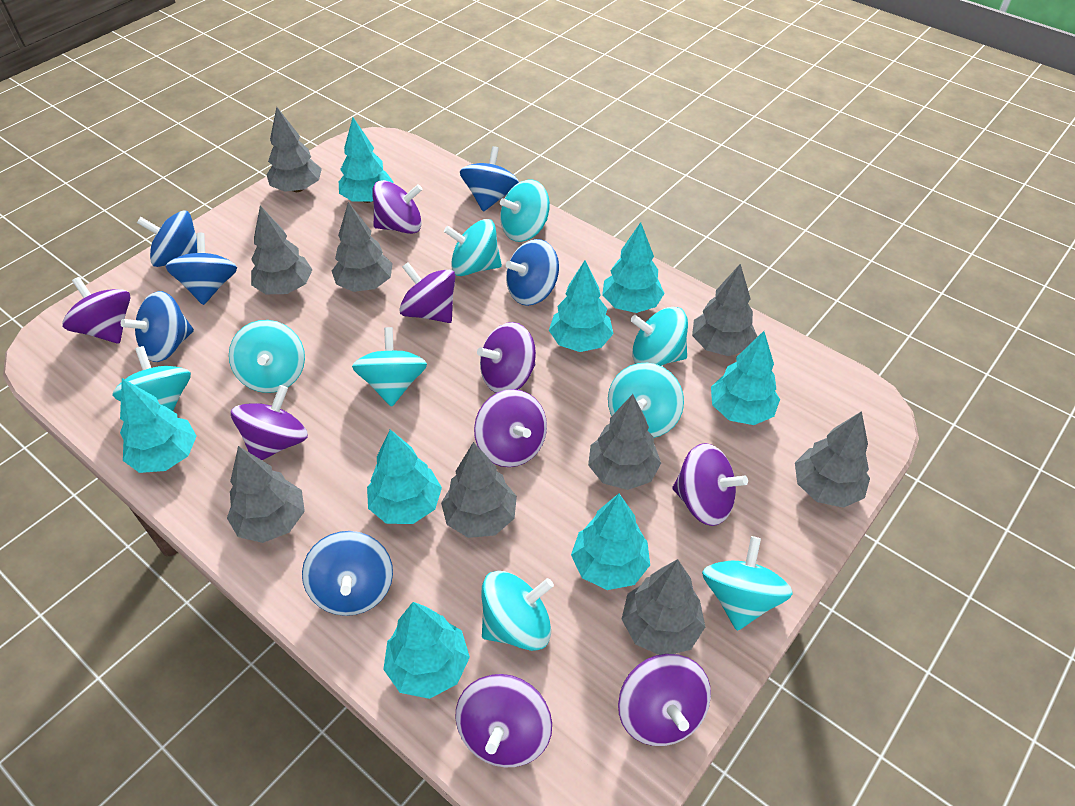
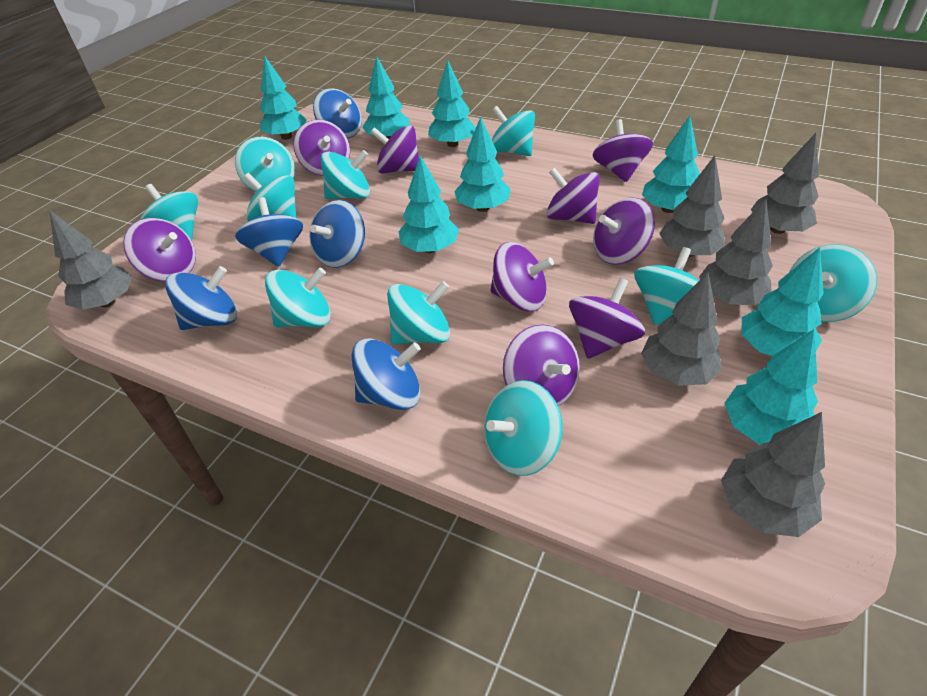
blue spinning top: 6 -> 5
grey tree: 9 -> 6
turquoise spinning top: 9 -> 10

